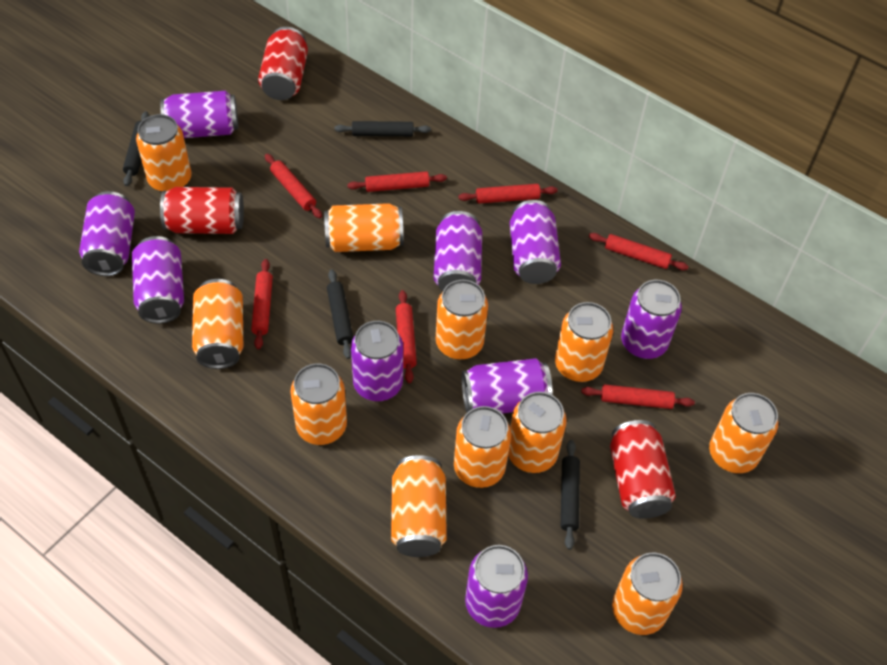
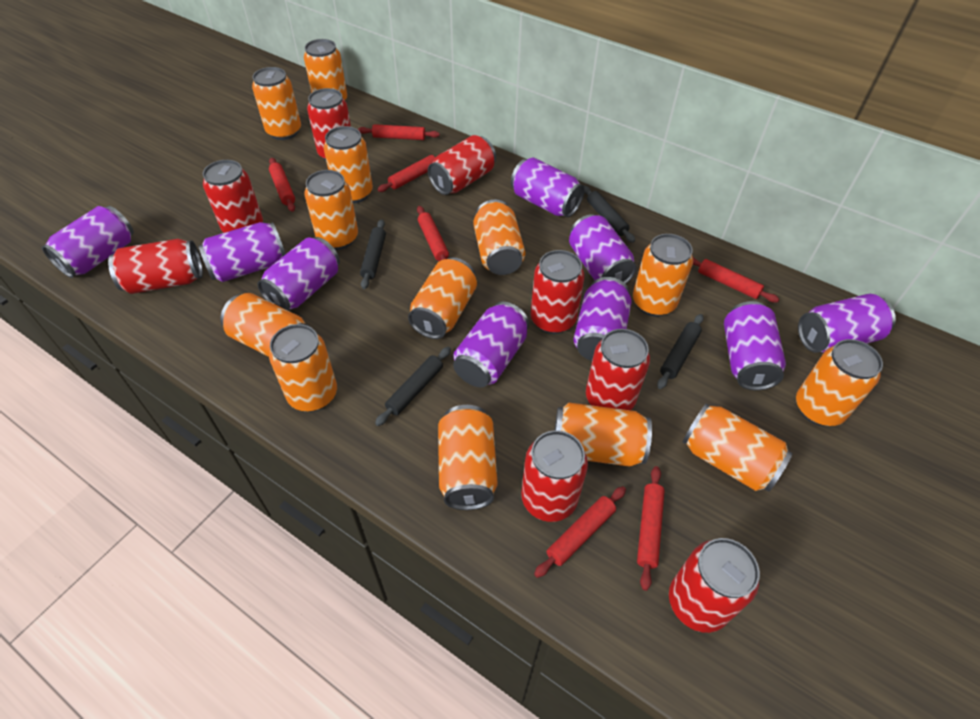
orange can: 11 -> 13
red can: 3 -> 8

